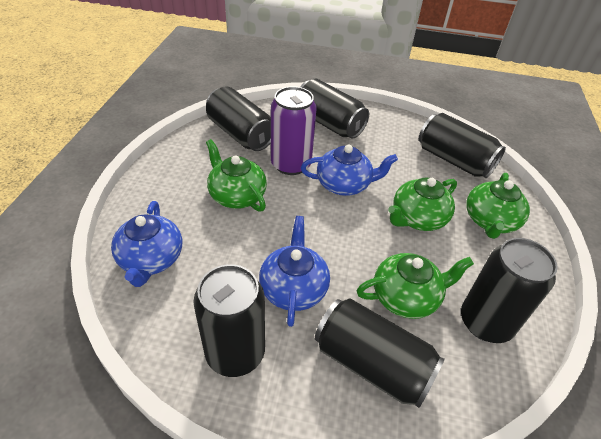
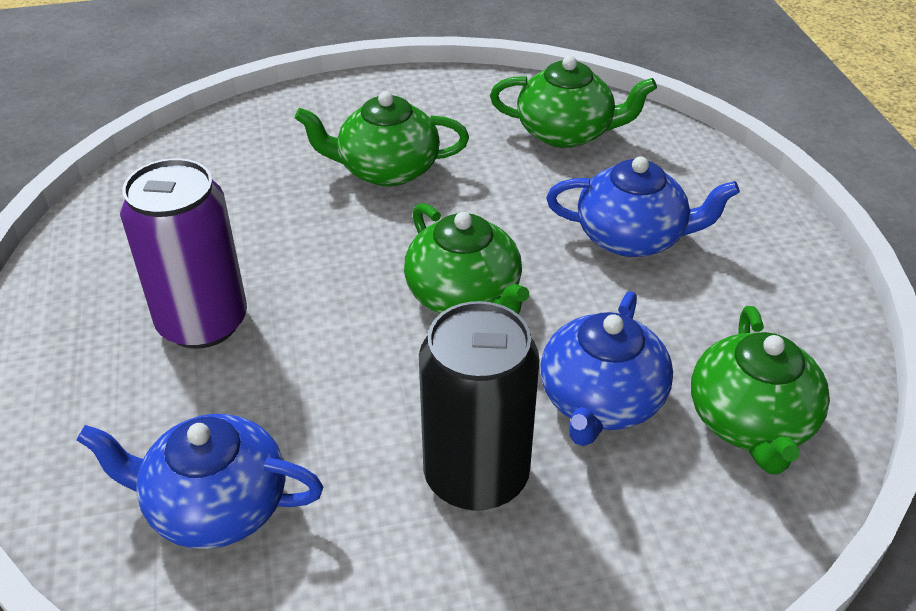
black can: 6 -> 1

